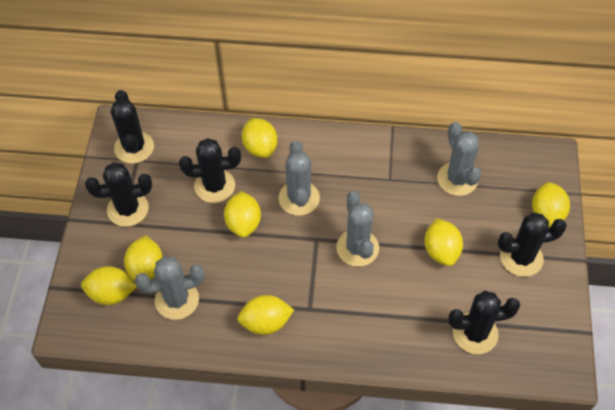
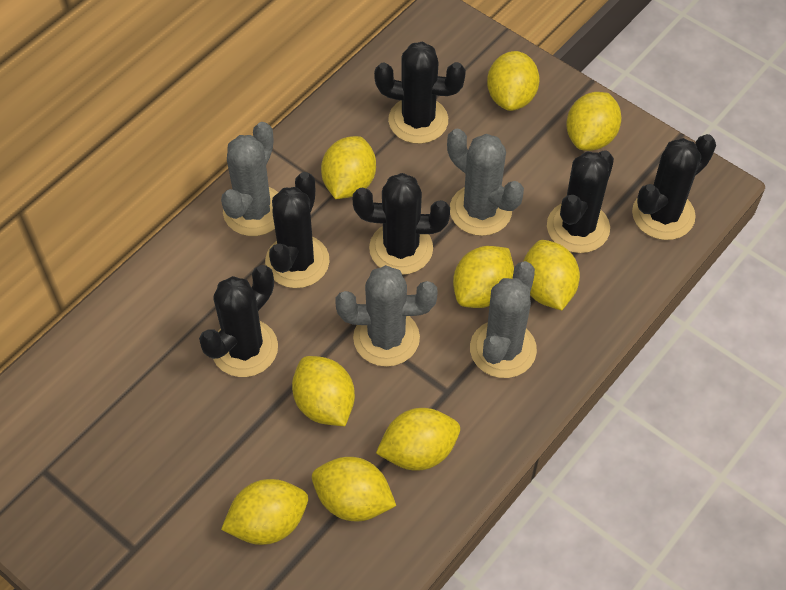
black cactus: 5 -> 6
yellow lemon: 7 -> 9

